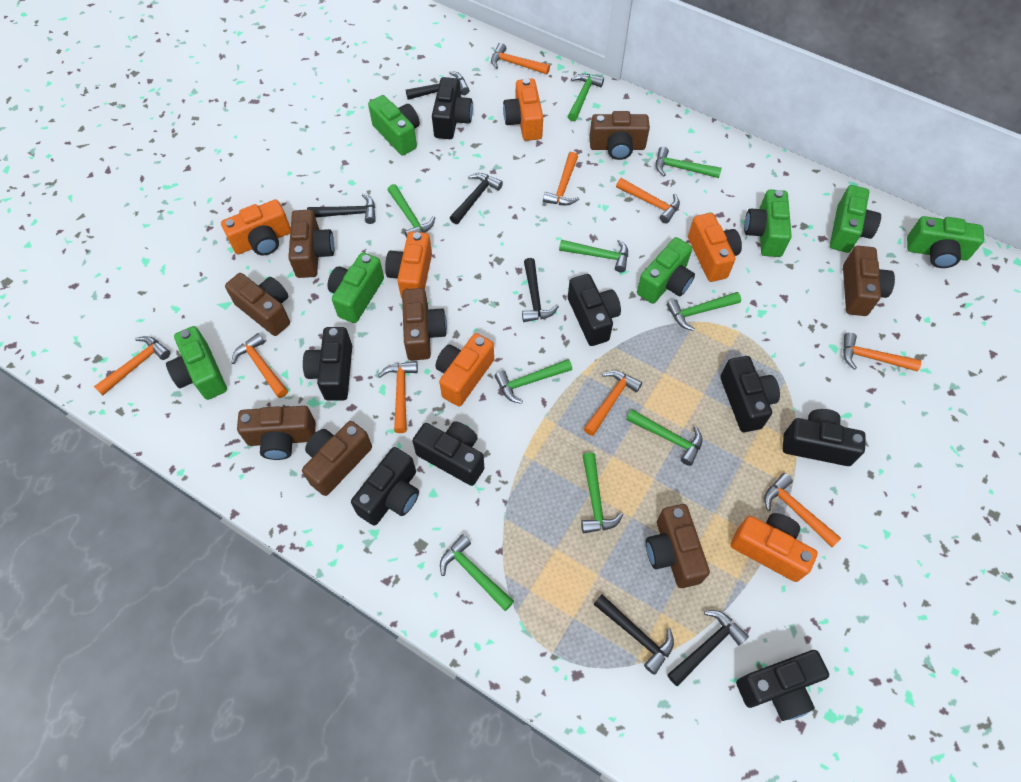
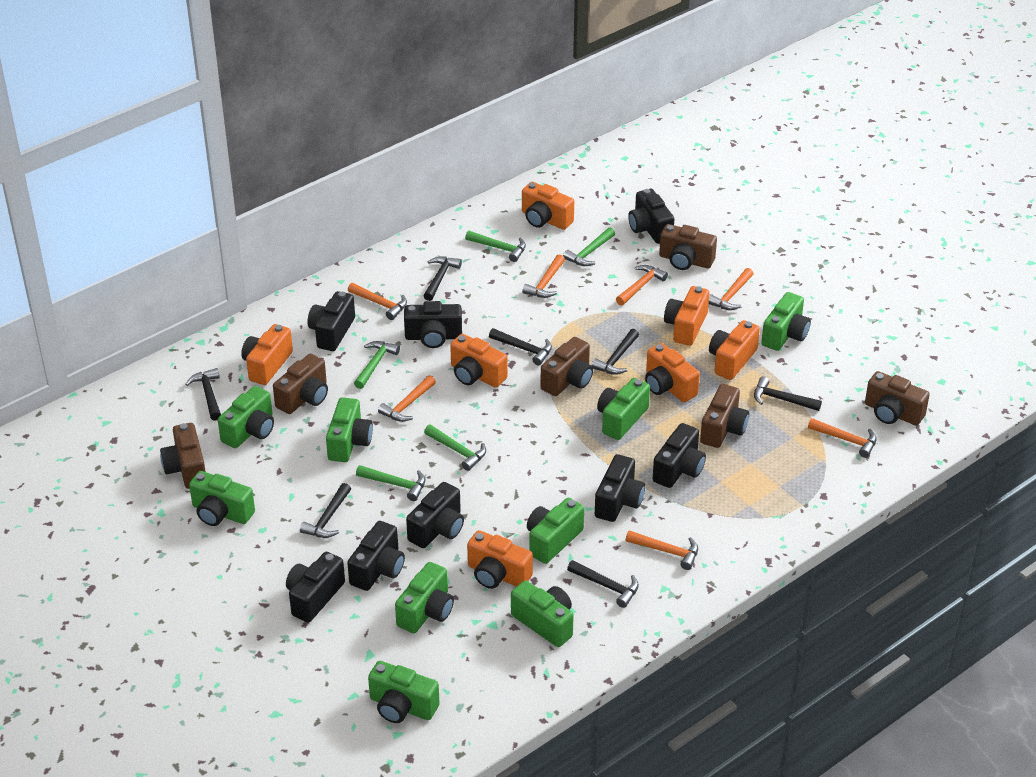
black hammer: 6 -> 7
brown camera: 8 -> 6
green camera: 7 -> 9
green hammer: 9 -> 5
orange camera: 6 -> 7
orange hammer: 9 -> 7

